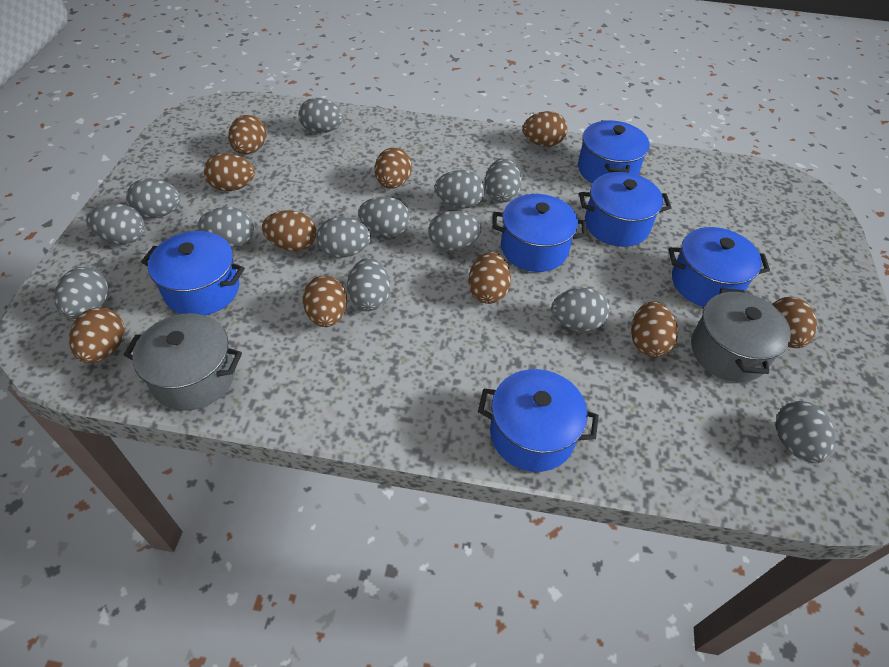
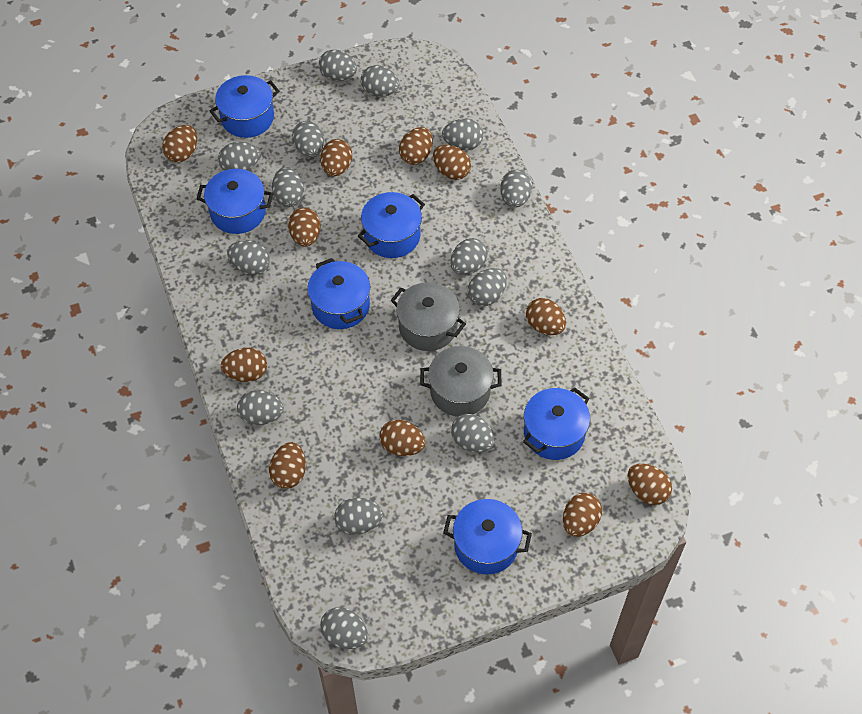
brown egg: 10 -> 11
grey egg: 13 -> 14

